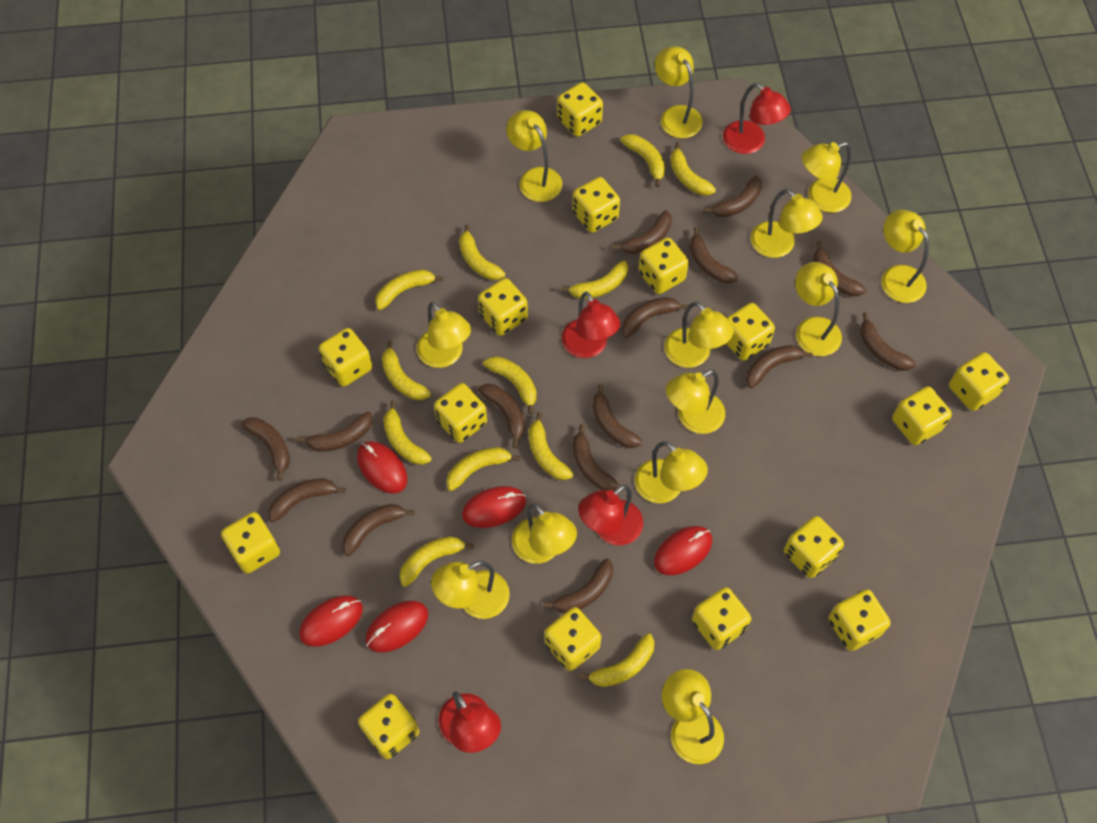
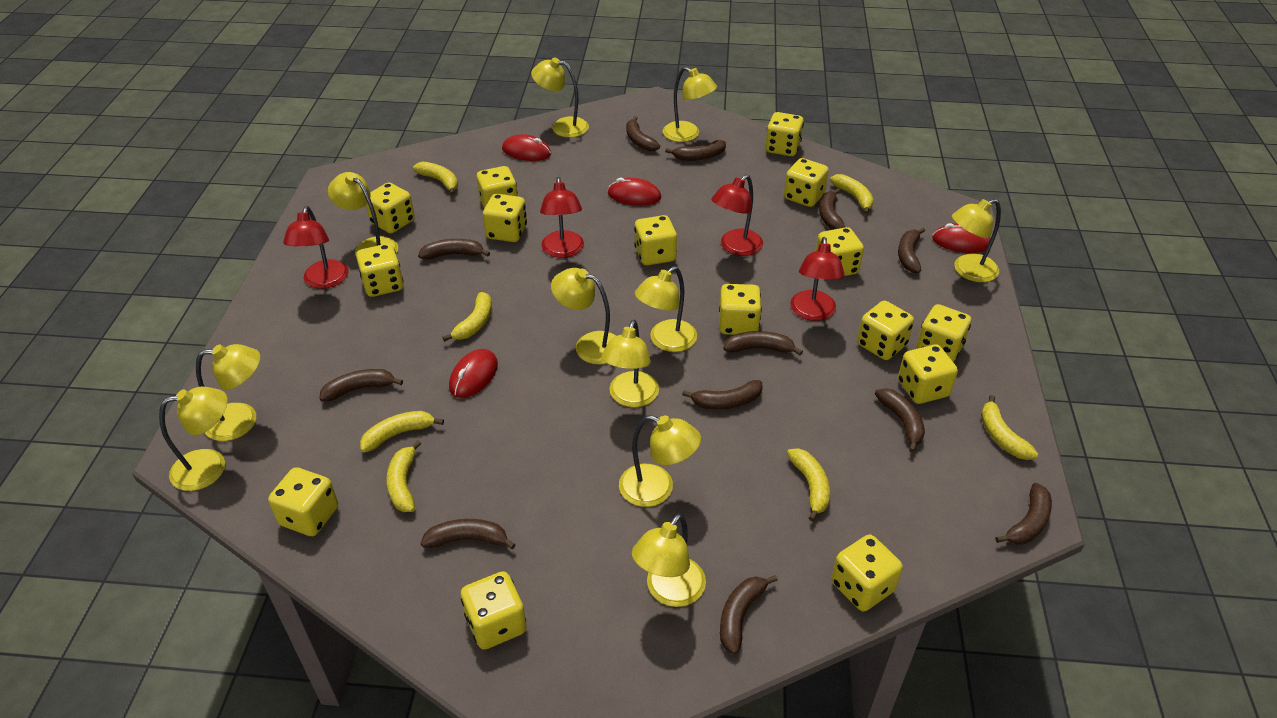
brown banana: 15 -> 12
red mouse: 5 -> 4
yellow banana: 12 -> 7
yellow lamp: 13 -> 11

